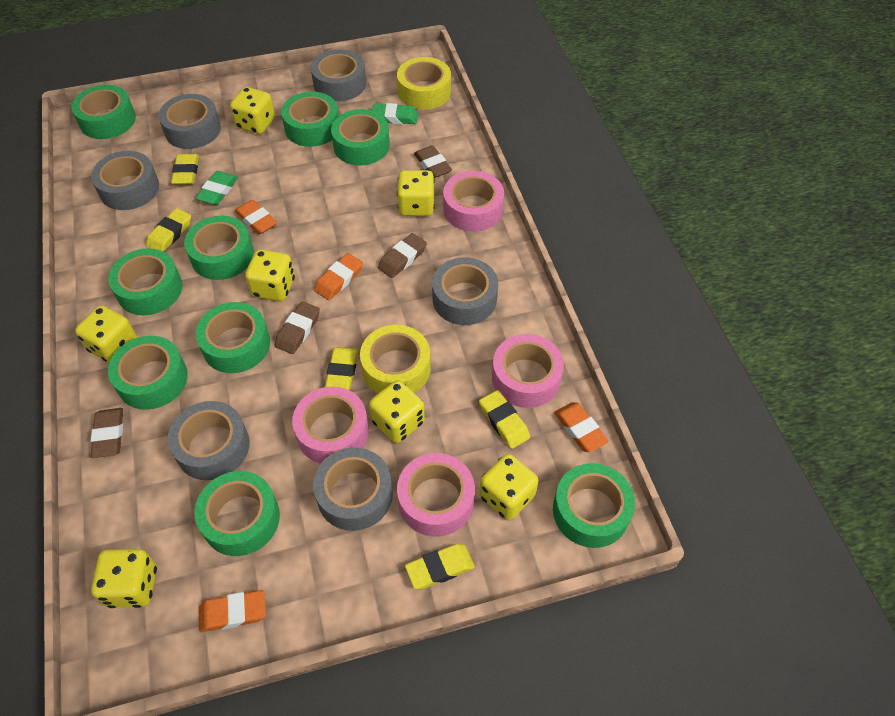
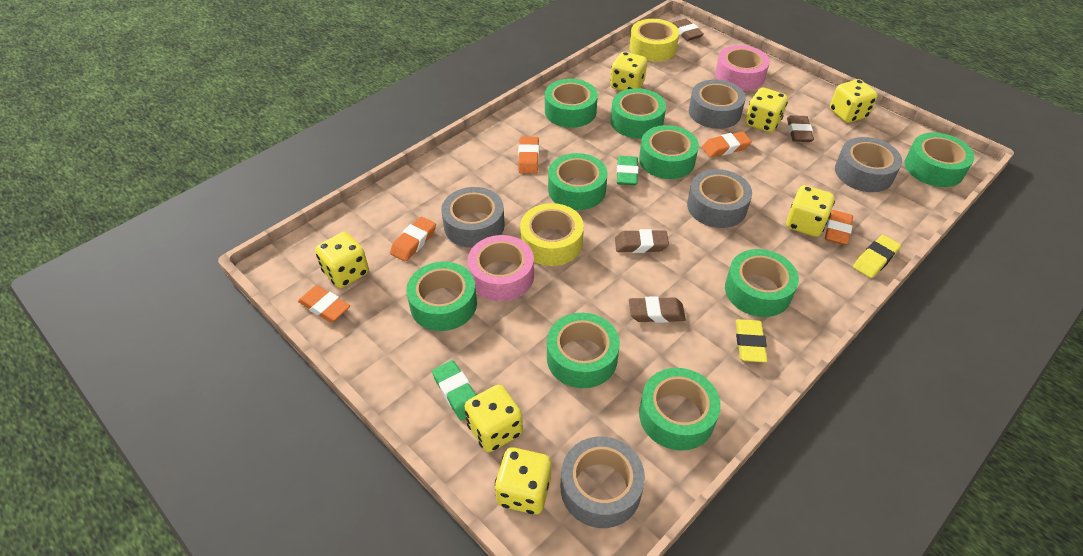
grey tape: 6 -> 5
orange eraser: 4 -> 5
pink tape: 4 -> 2
yellow eraser: 5 -> 2

